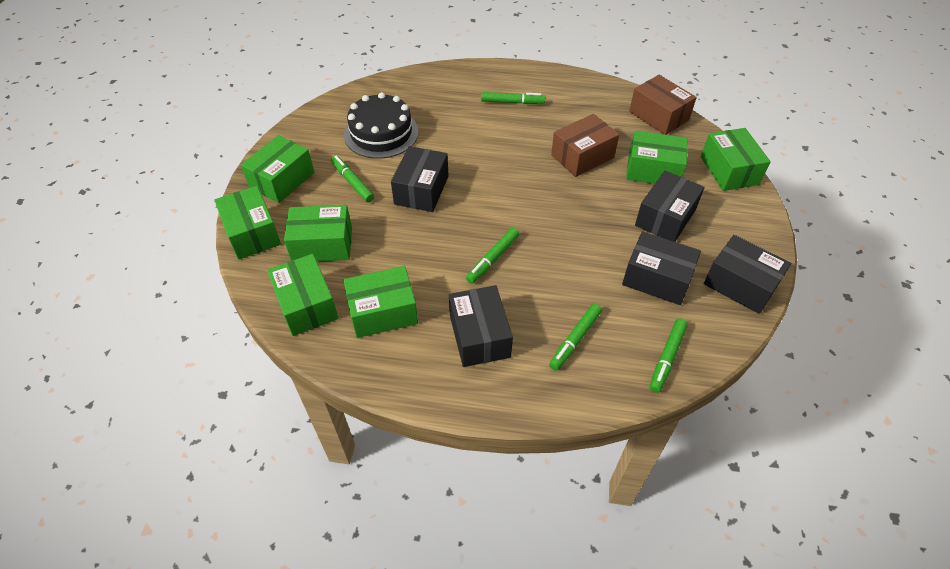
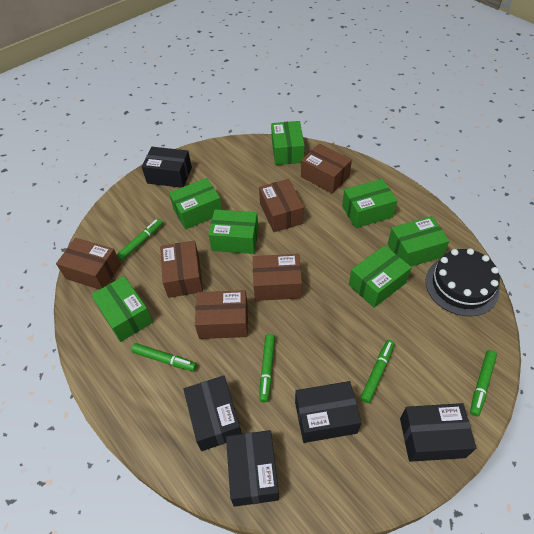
brown box: 2 -> 6

